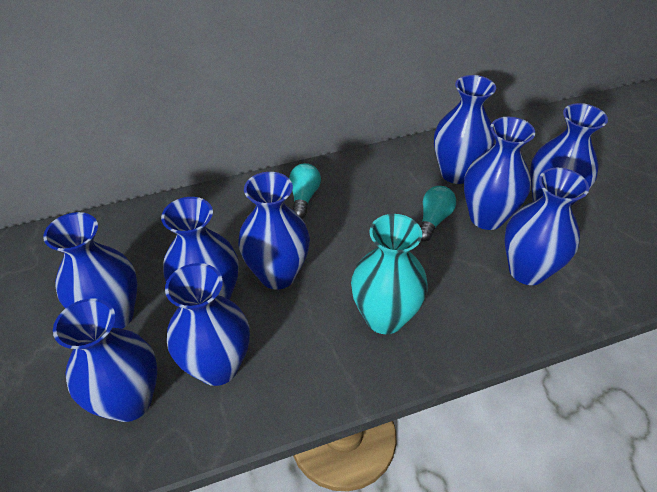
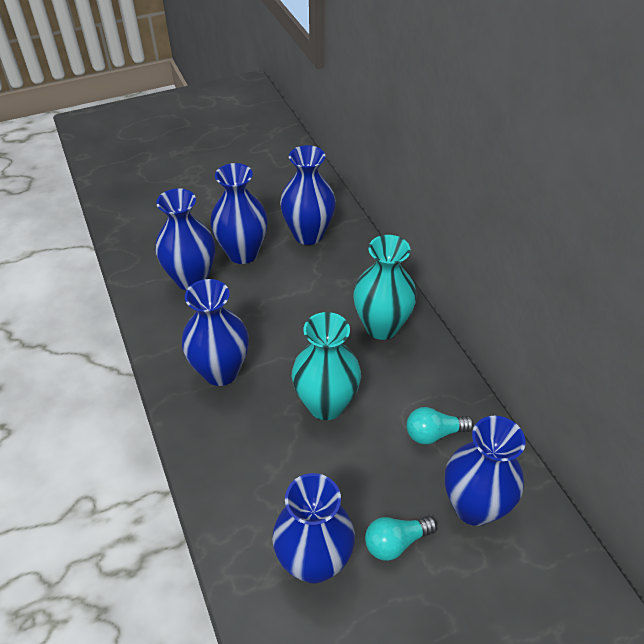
blue vase: 9 -> 6
turquoise vase: 1 -> 2

